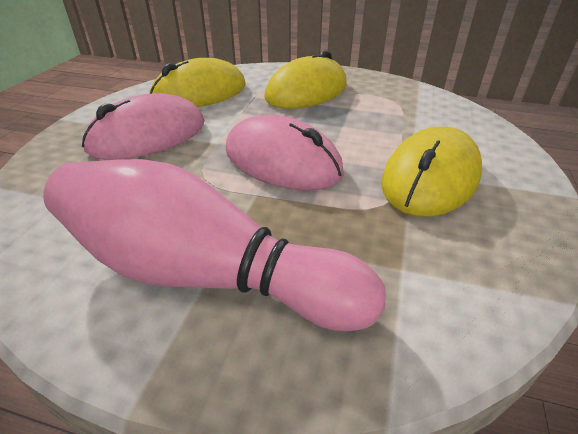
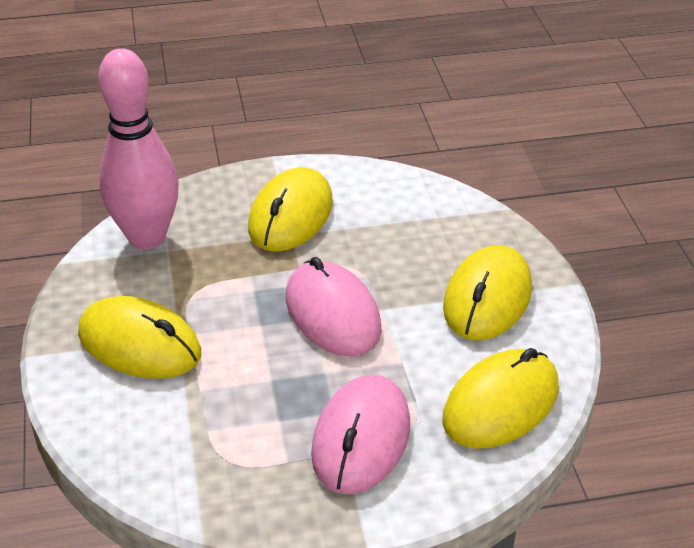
yellow mouse: 3 -> 4

